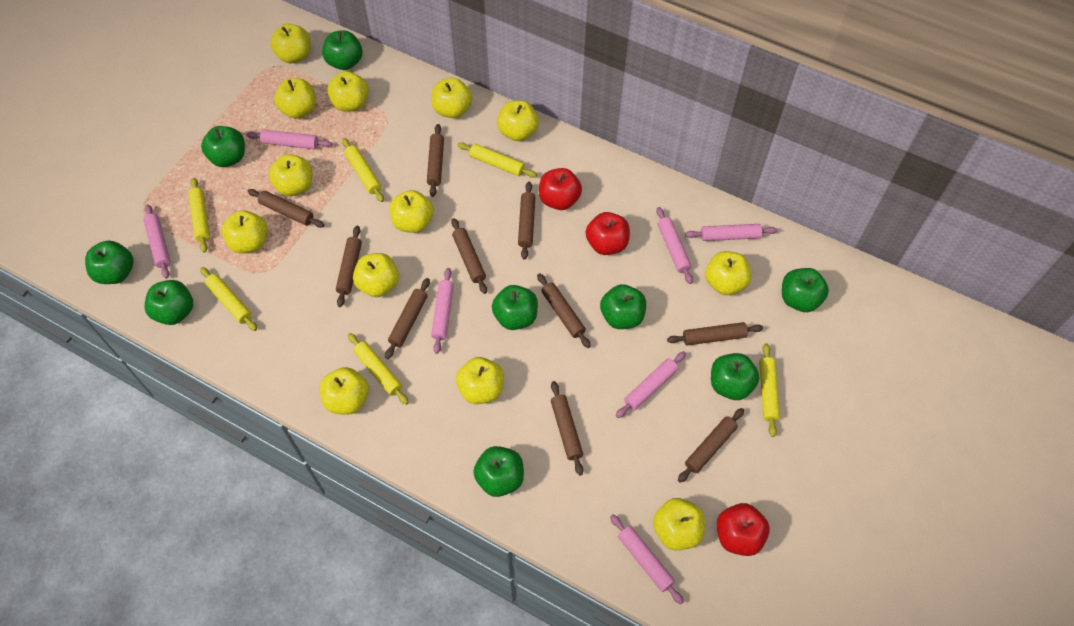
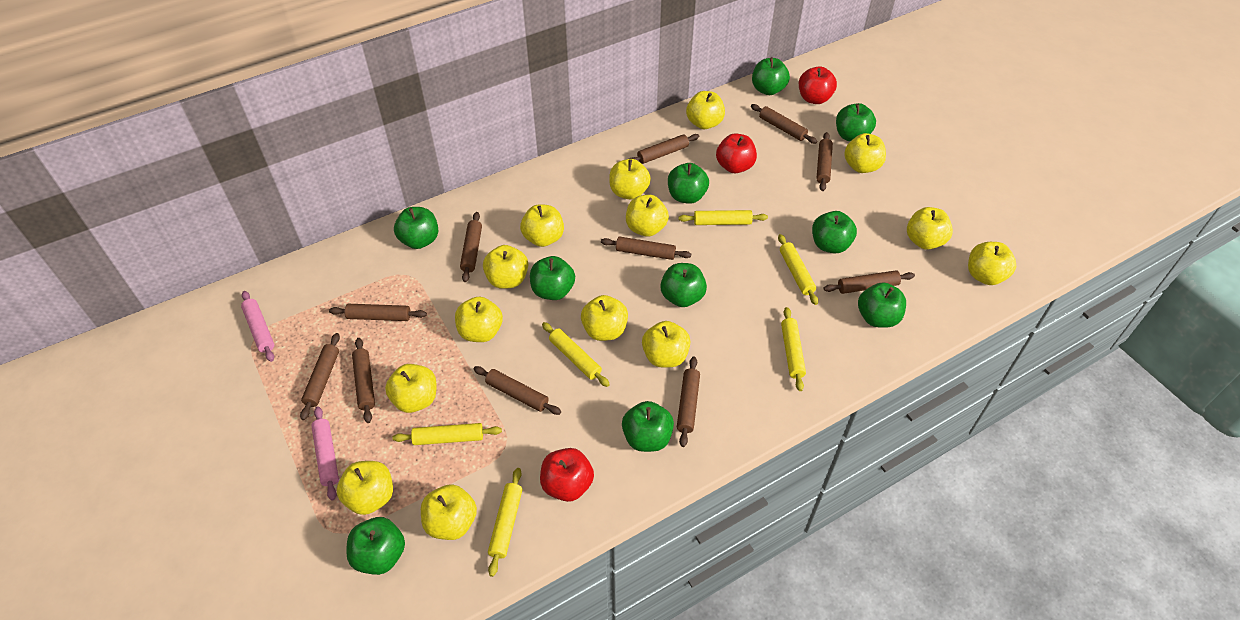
brown rolling pin: 10 -> 11
green apple: 9 -> 10
pink rolling pin: 7 -> 2
yellow apple: 13 -> 14

